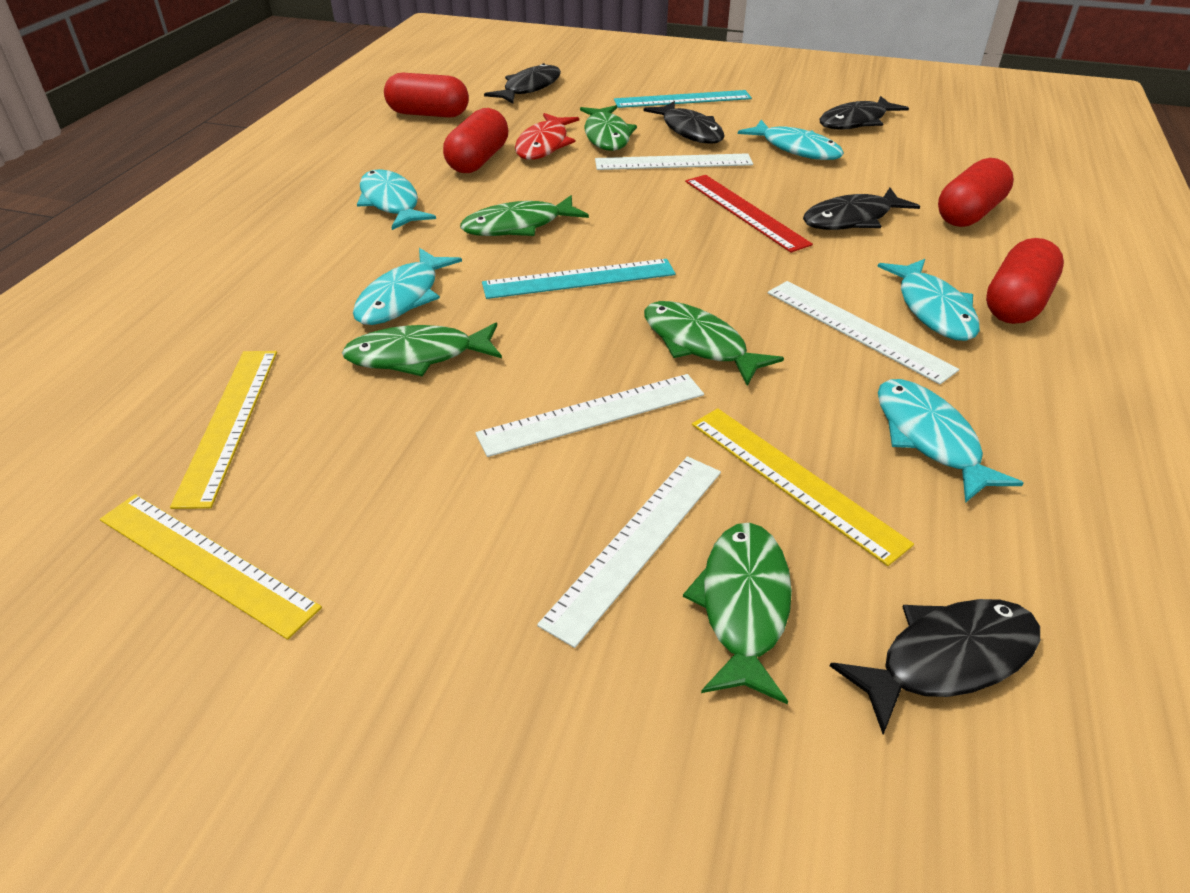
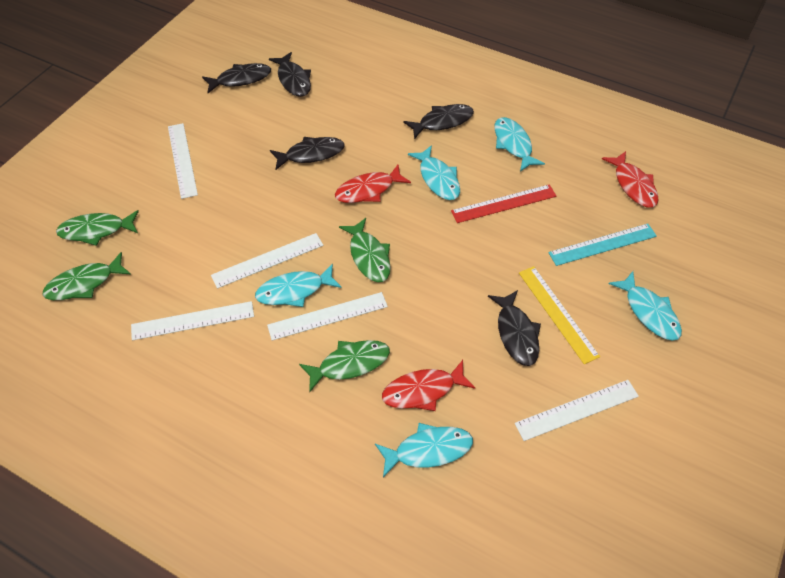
green fish: 5 -> 4
red capsule: 4 -> 0
red fish: 1 -> 3
turquoise ruler: 2 -> 1
white ruler: 4 -> 5
yellow ruler: 3 -> 1

